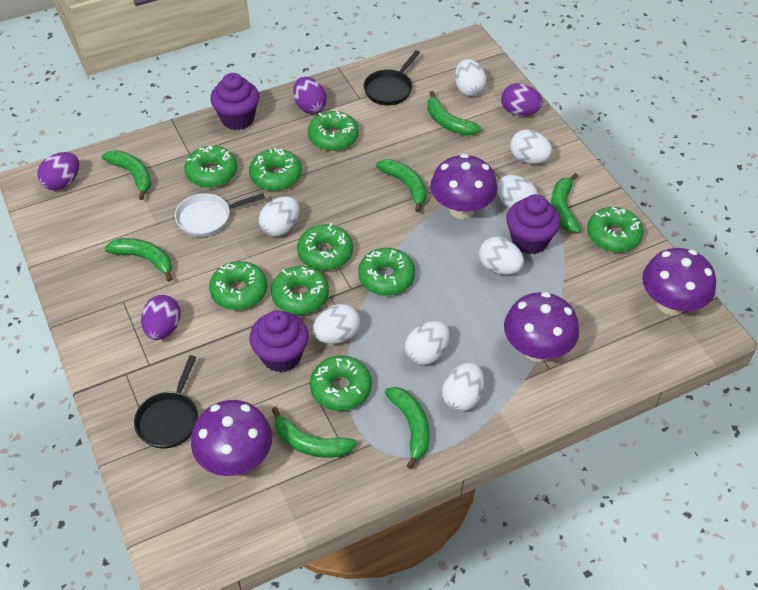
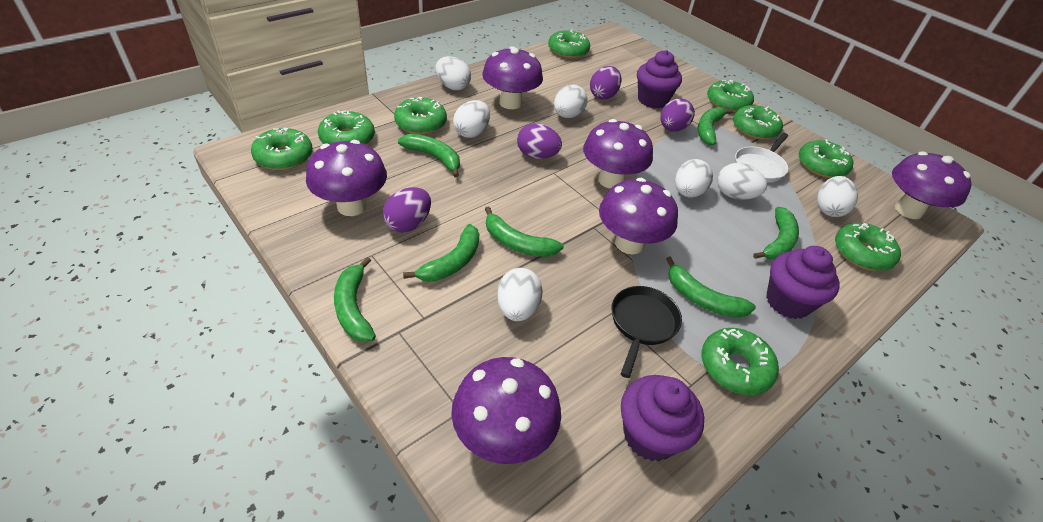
black pan: 2 -> 1
purple mushroom: 4 -> 6
white egg: 8 -> 7

